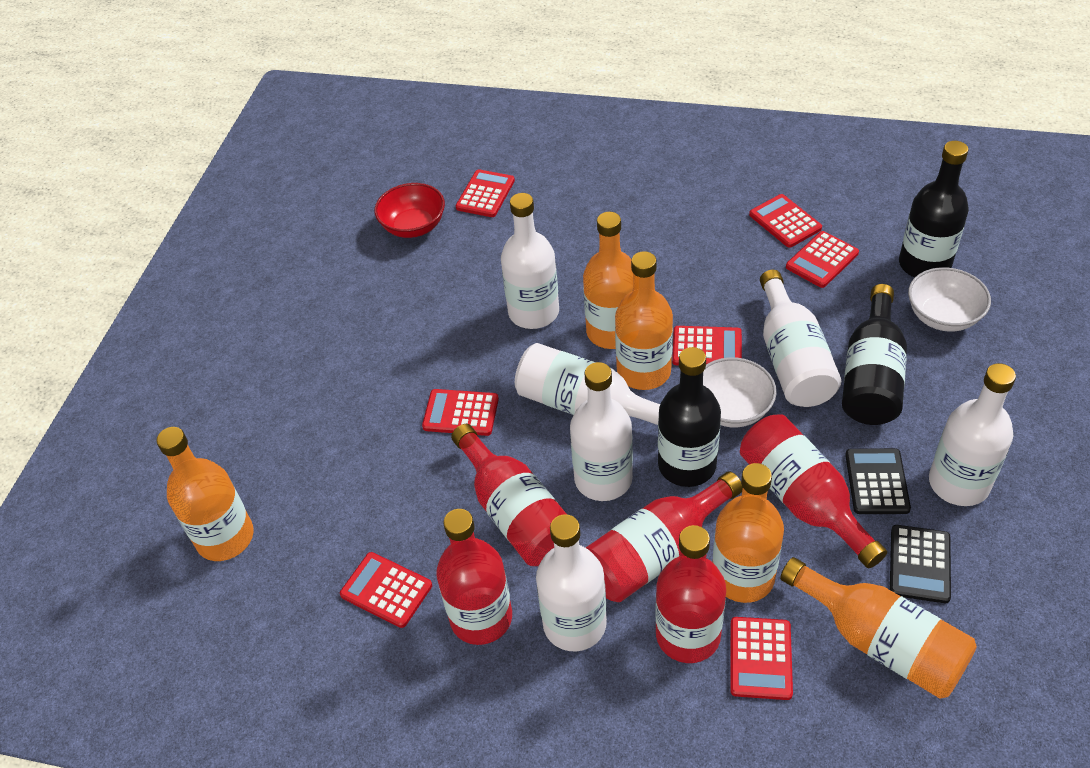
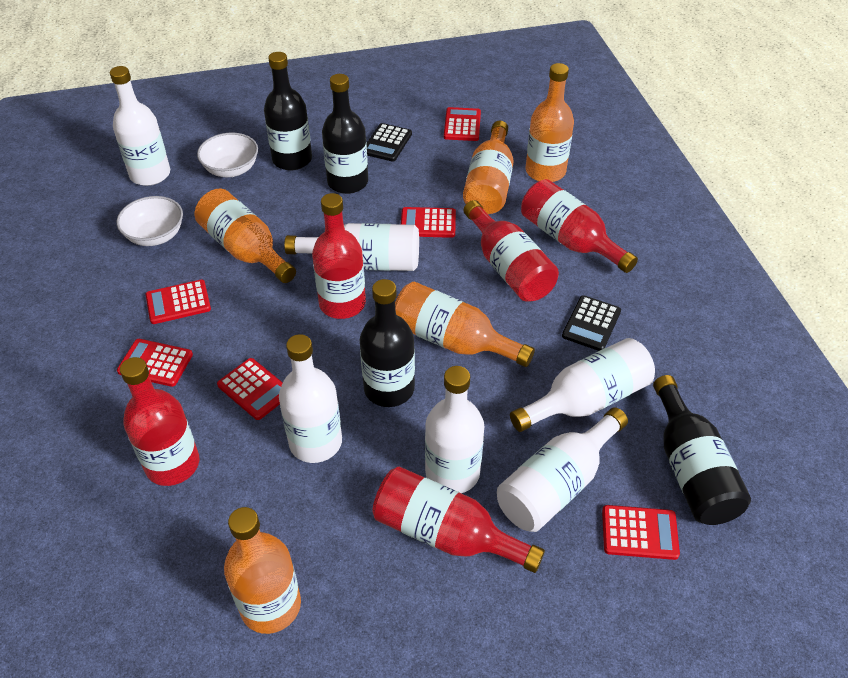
black bottle: 3 -> 4
red bowl: 1 -> 0
red calculator: 7 -> 6

